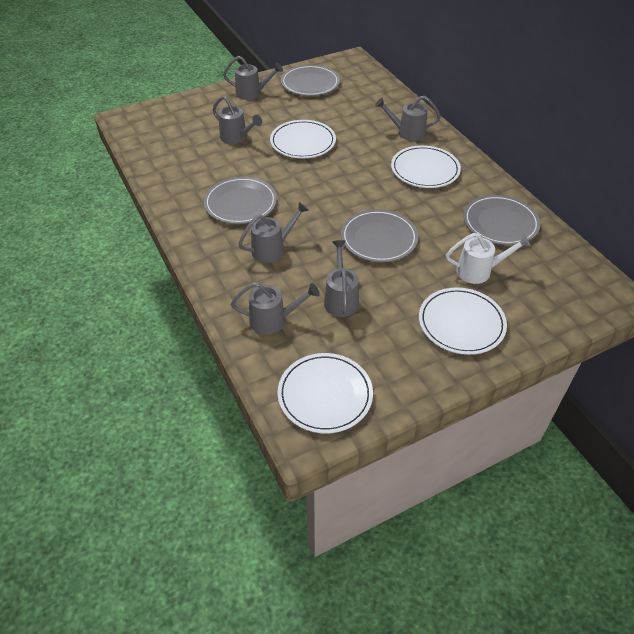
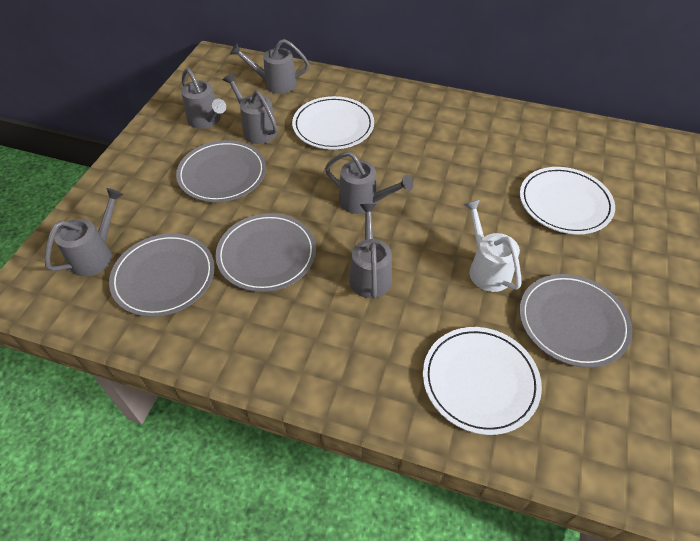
white plate: 4 -> 3

